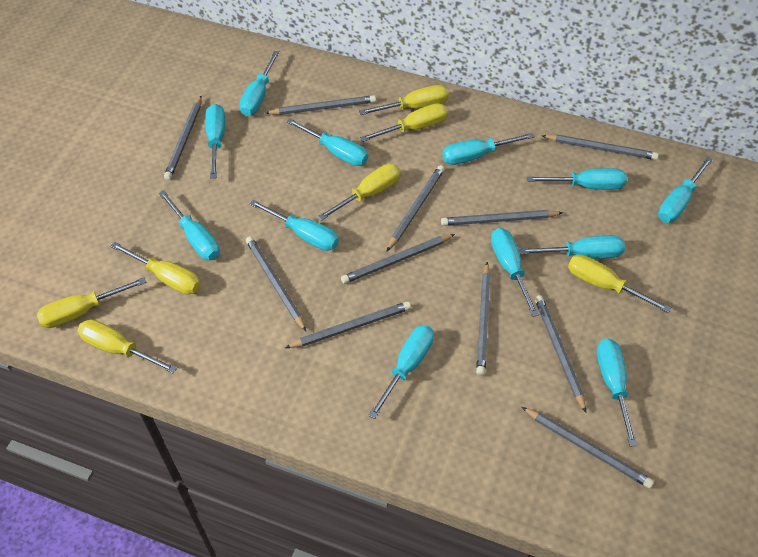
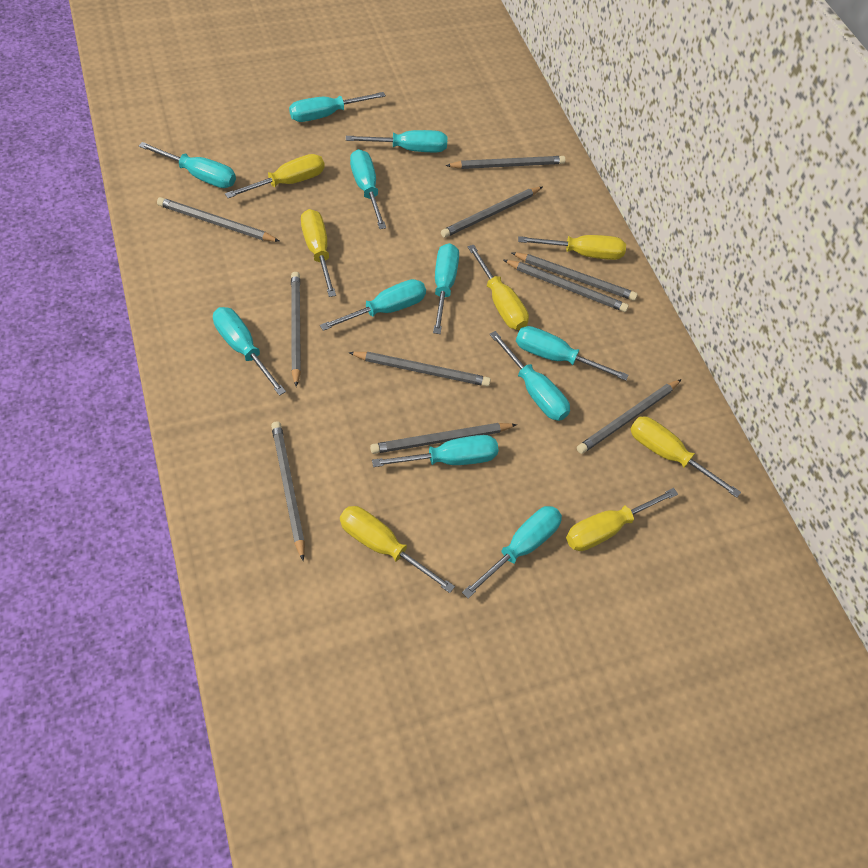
grey pencil: 11 -> 10
turquoise screwdriver: 12 -> 11

